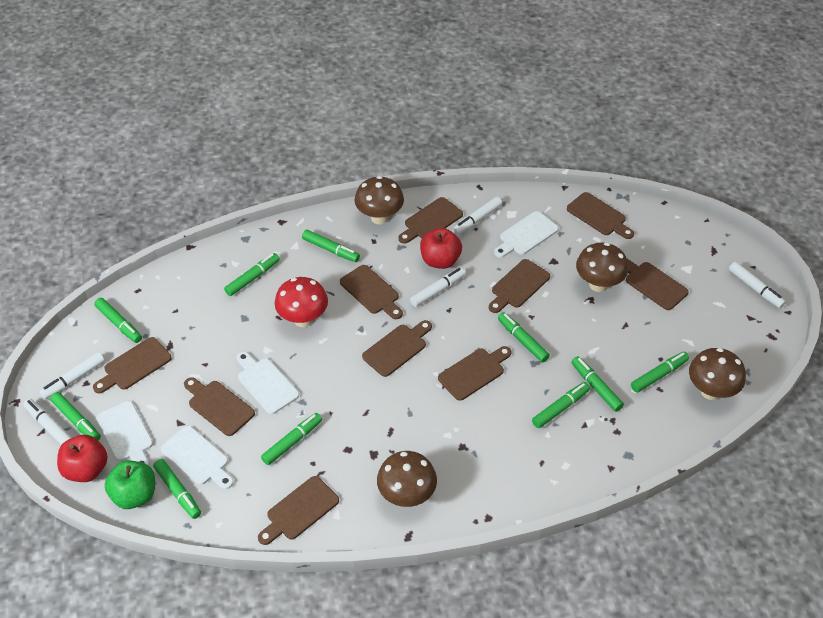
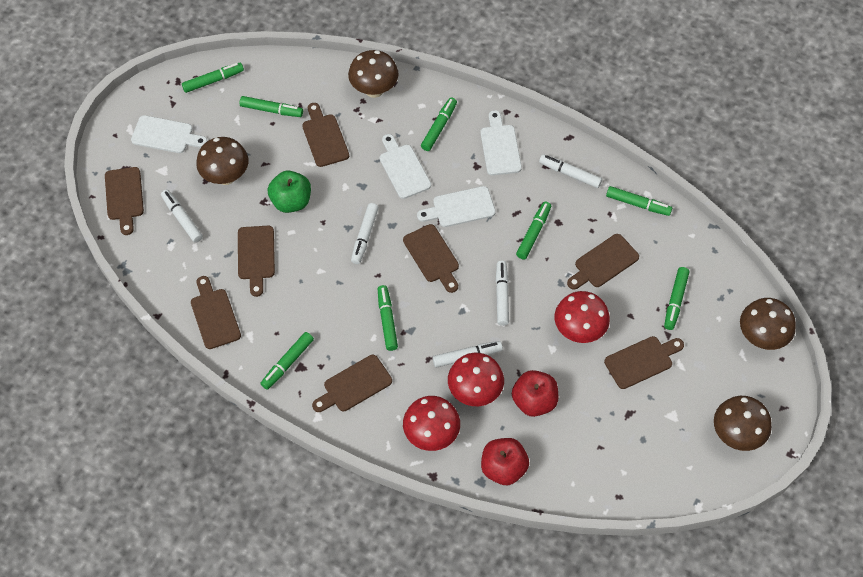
brown cutting board: 10 -> 8
green marker: 10 -> 8
red mushroom: 1 -> 3

